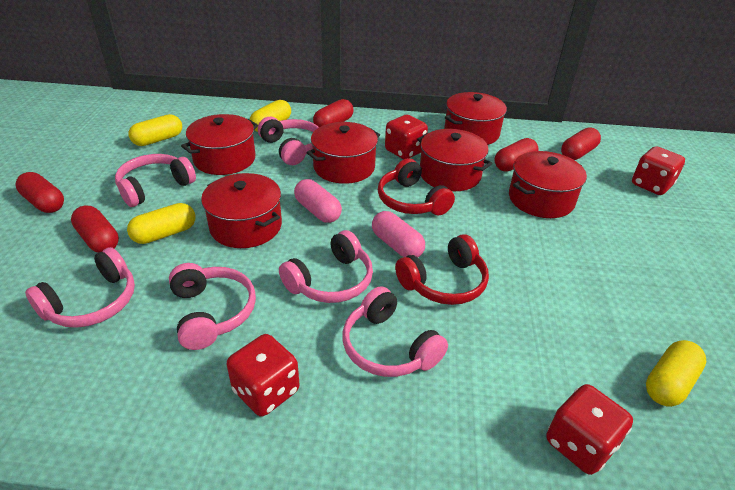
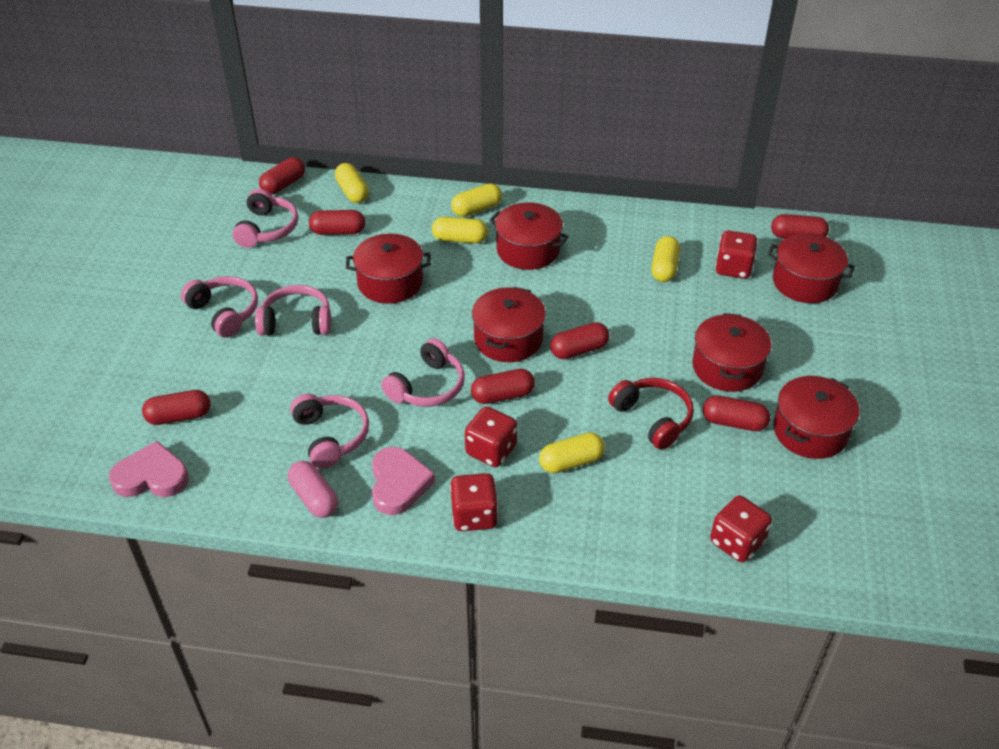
pink capsule: 2 -> 1
pink headphones: 6 -> 5
pink heart: 0 -> 2
red capsule: 5 -> 7
red headphones: 2 -> 1
yellow capsule: 4 -> 5

